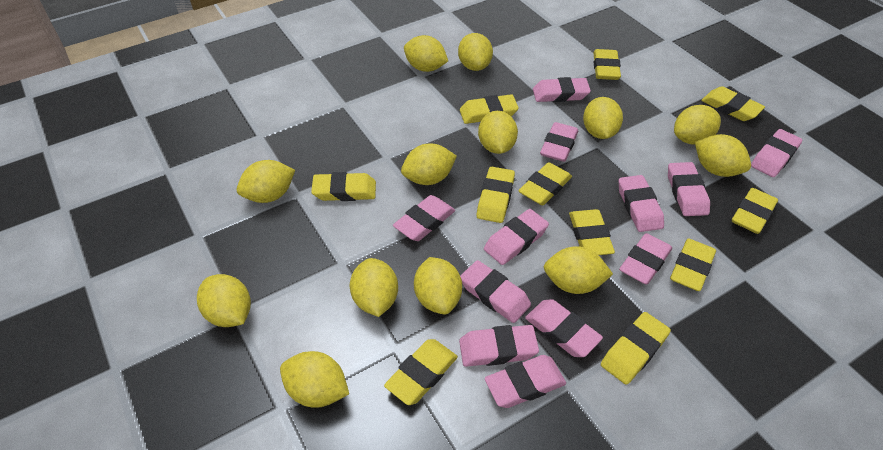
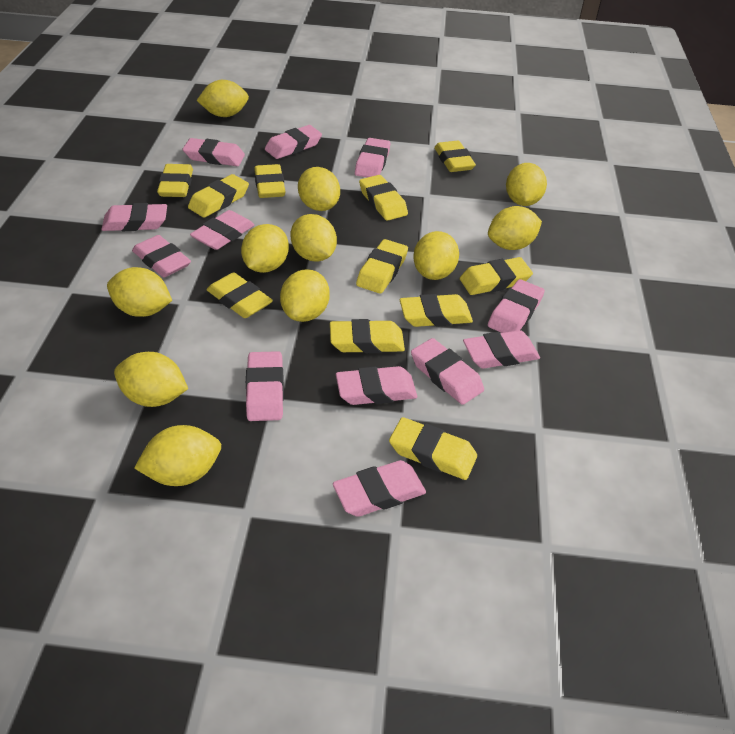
yellow lemon: 13 -> 11

